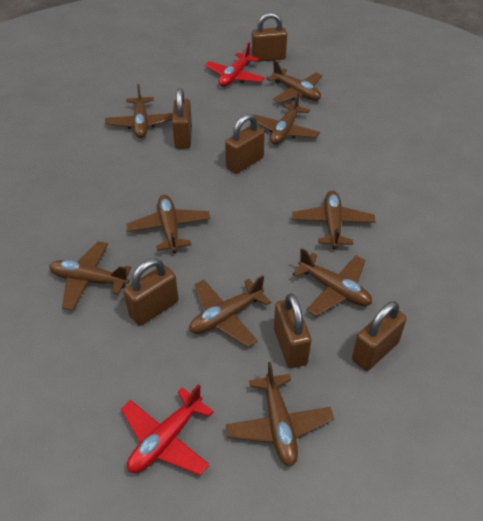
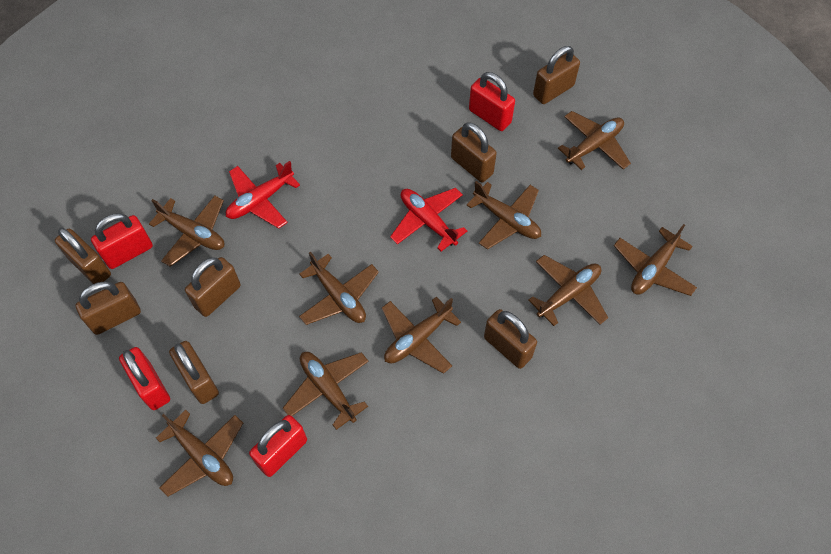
brown padlock: 6 -> 7
red padlock: 0 -> 4

